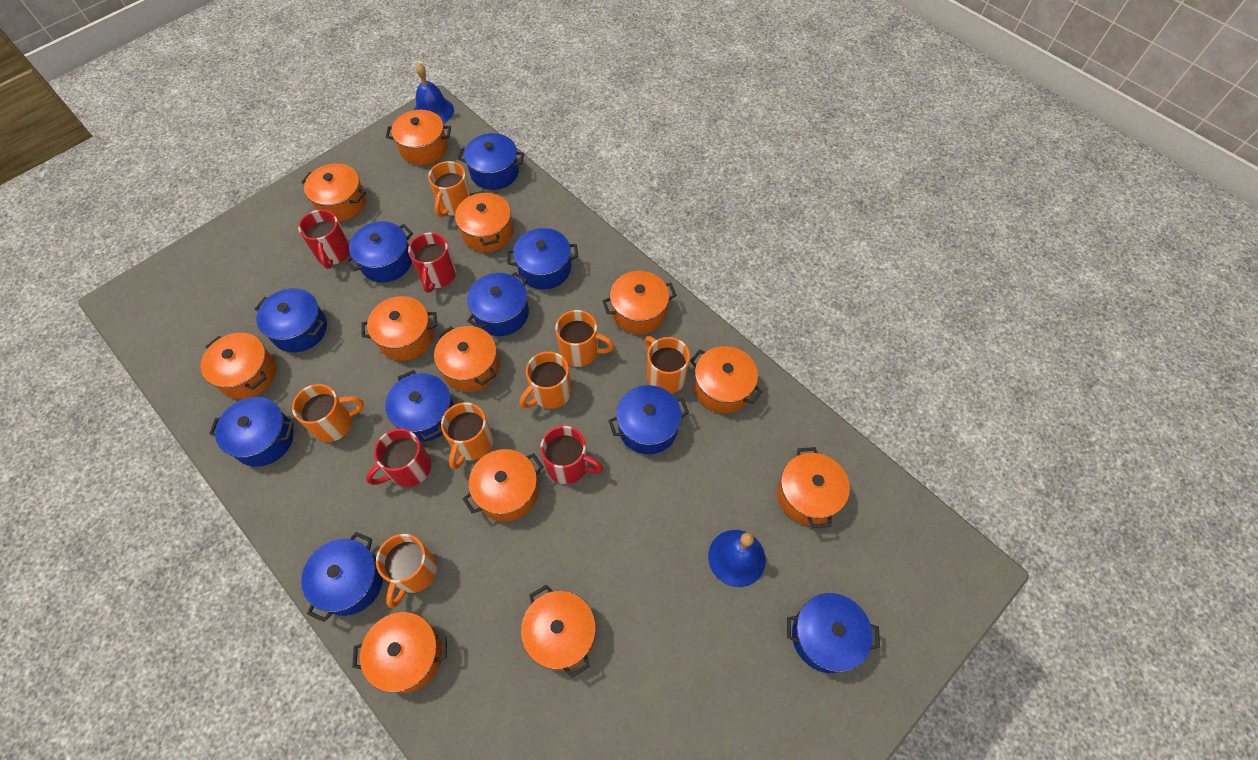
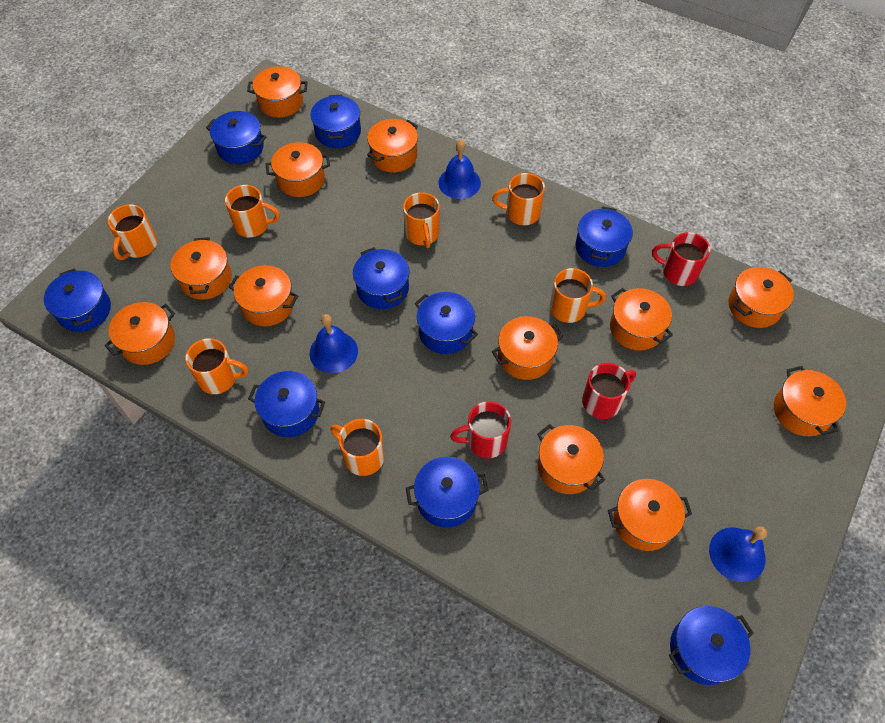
blue bell: 2 -> 3
blue pot: 10 -> 9
red mug: 4 -> 3

